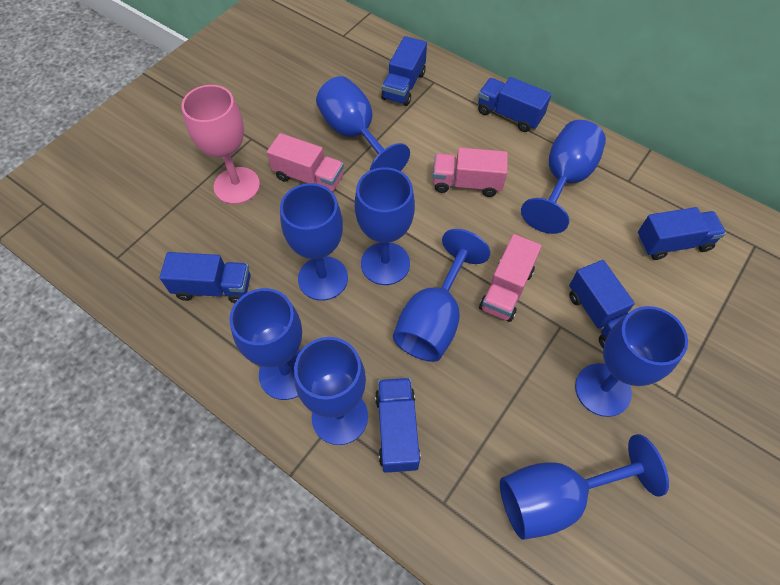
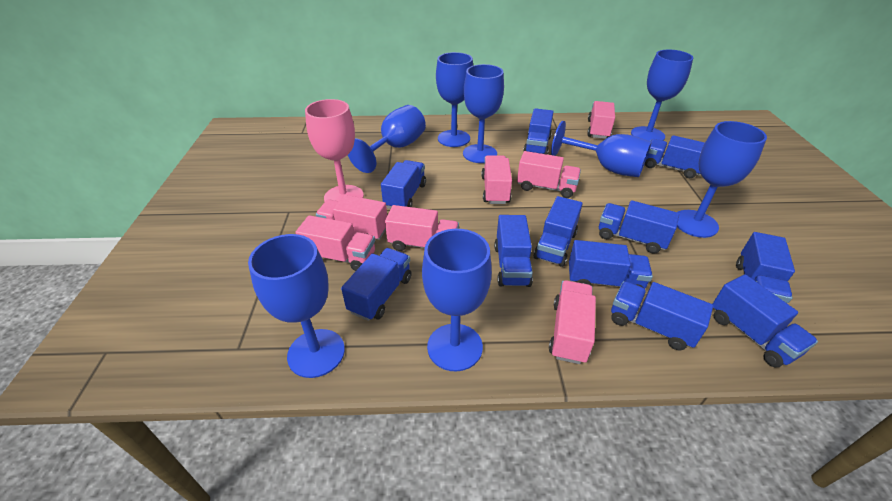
blue goblet: 9 -> 8
blue truck: 6 -> 11
pink truck: 3 -> 7

